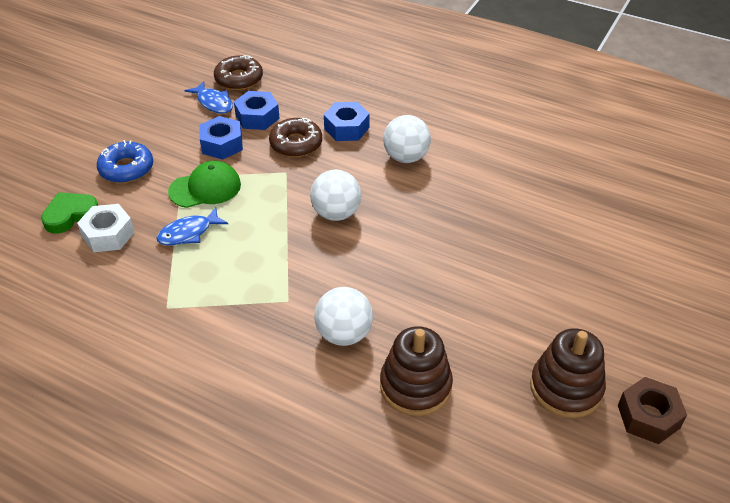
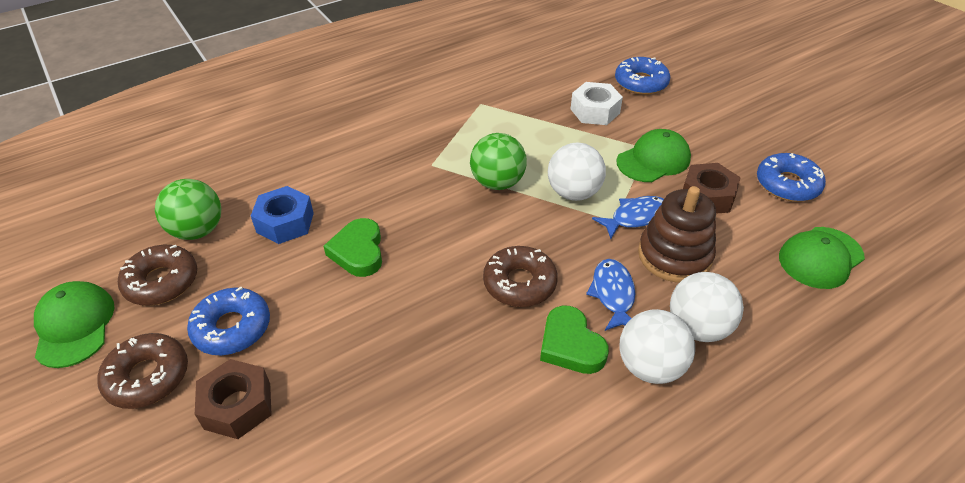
blue donut: 1 -> 3
blue nut: 3 -> 1
brown donut: 2 -> 3
brown nut: 1 -> 2
brown stacking toy: 2 -> 1
green ball: 0 -> 2
green cap: 1 -> 3
green heart: 1 -> 2

